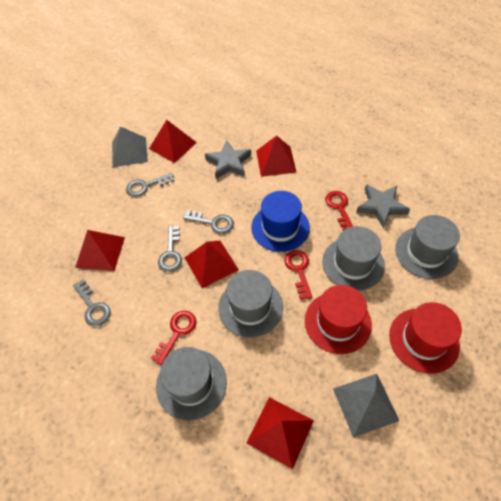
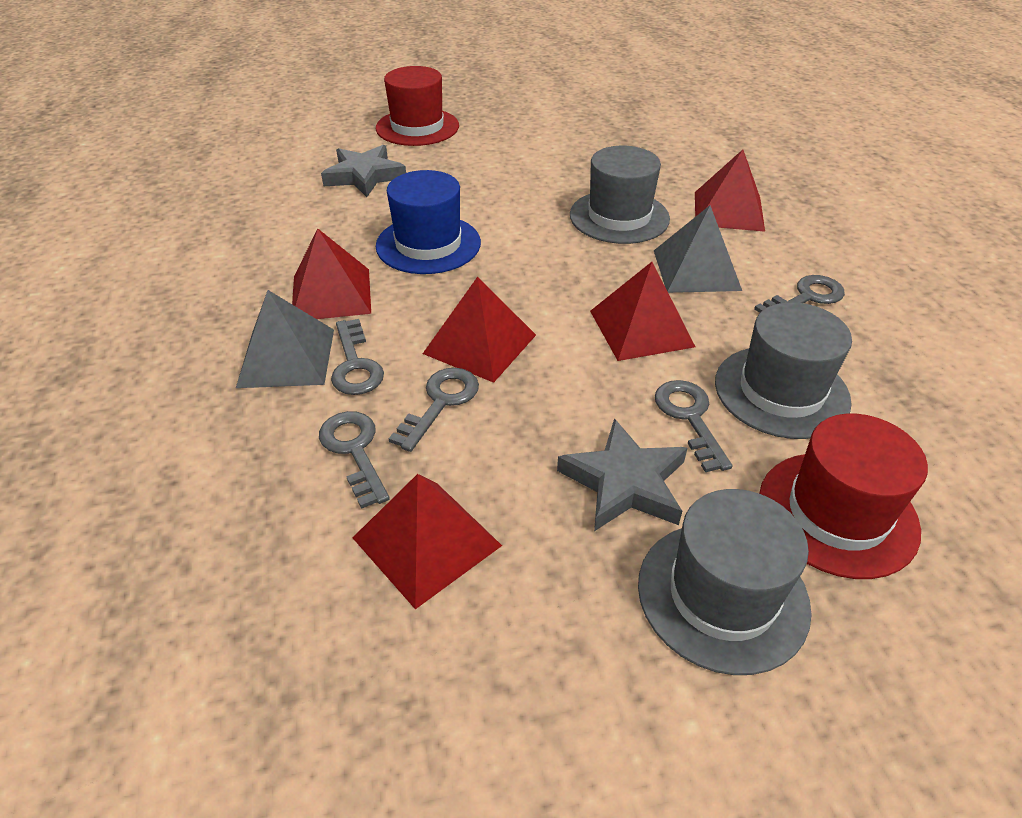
grey hat: 4 -> 3
grey key: 4 -> 5
red key: 3 -> 0

